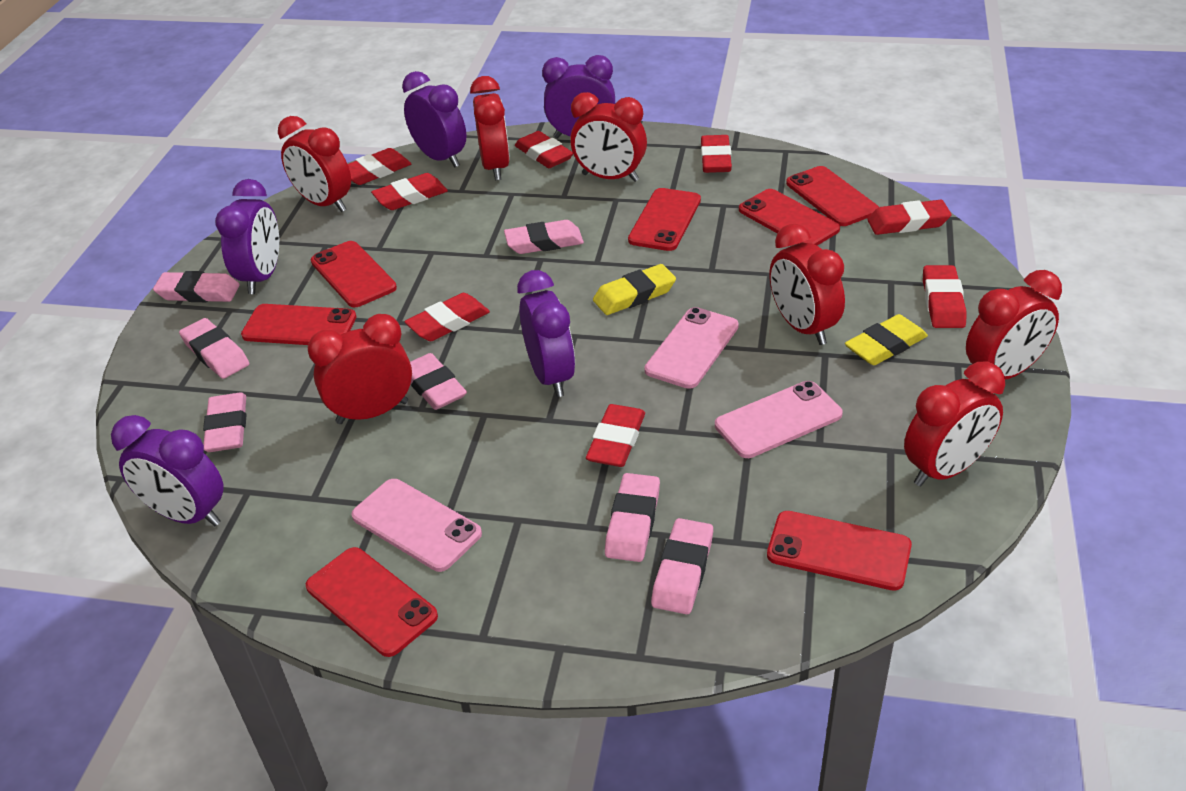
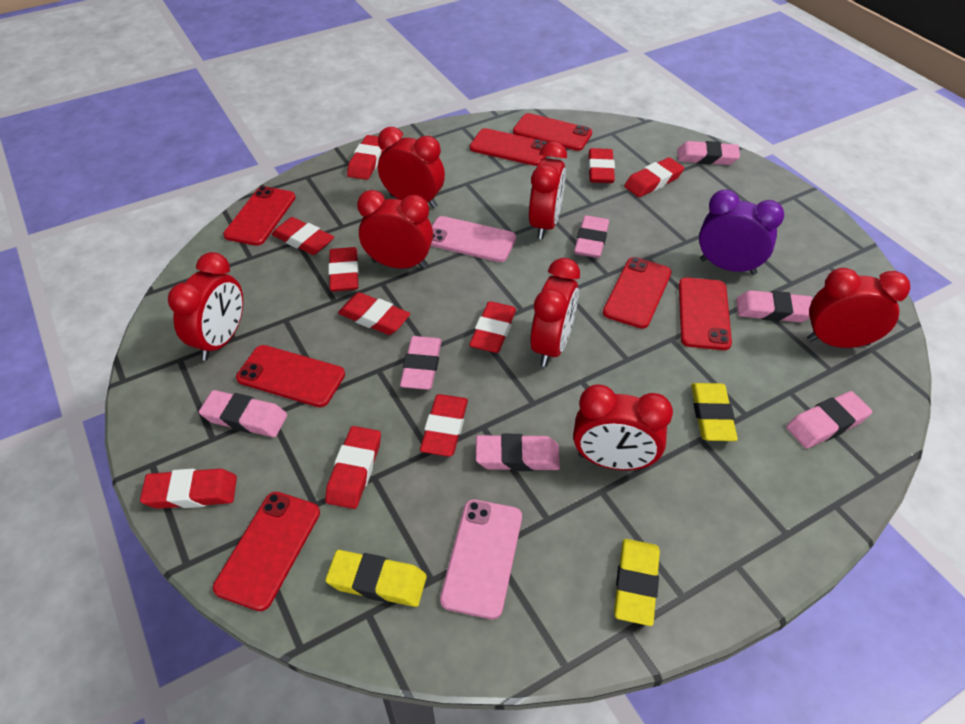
pink phone: 3 -> 2
purple clock: 5 -> 1
red eraser: 8 -> 10
yellow eraser: 2 -> 3

